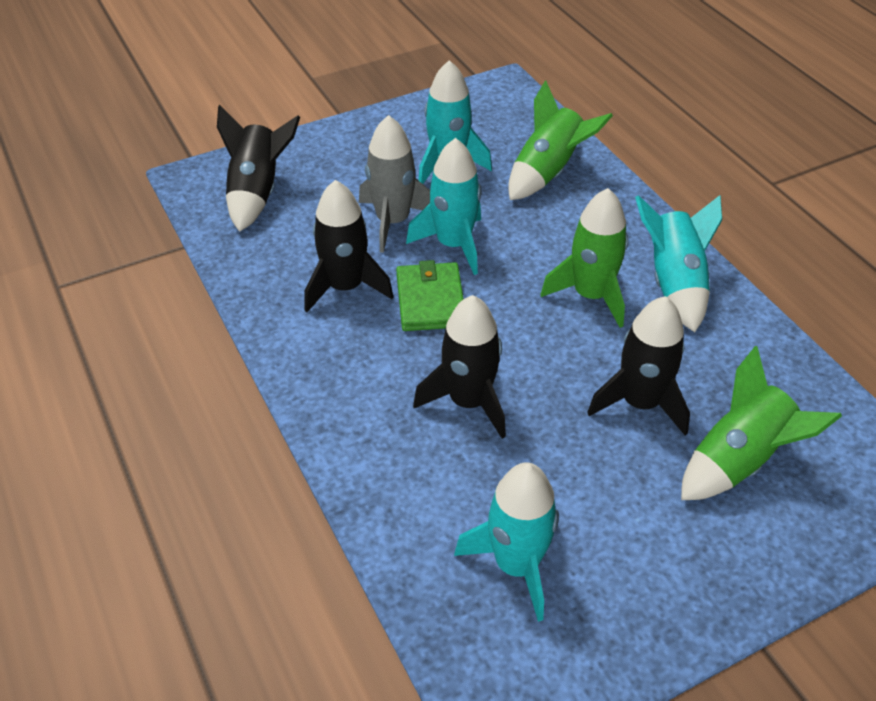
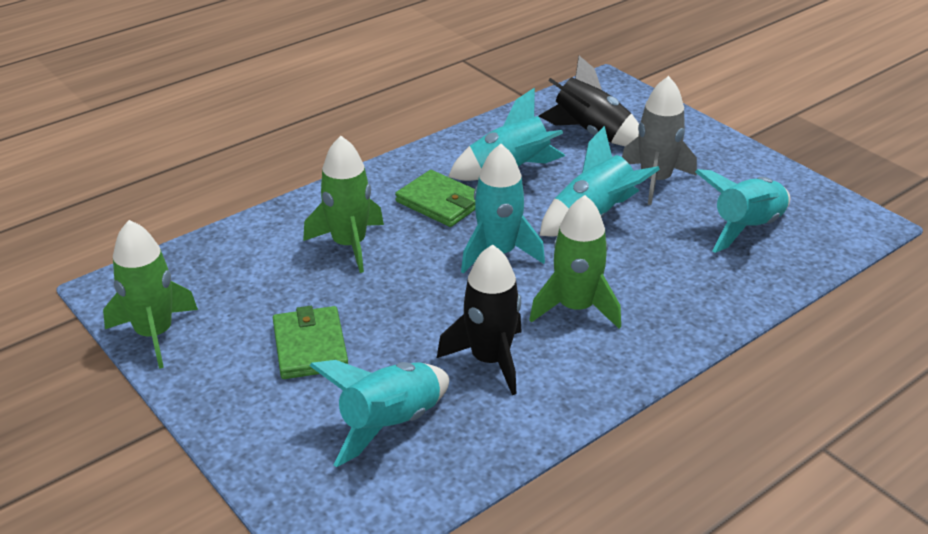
black rocket: 4 -> 2
green wallet: 1 -> 2
turquoise rocket: 4 -> 5

